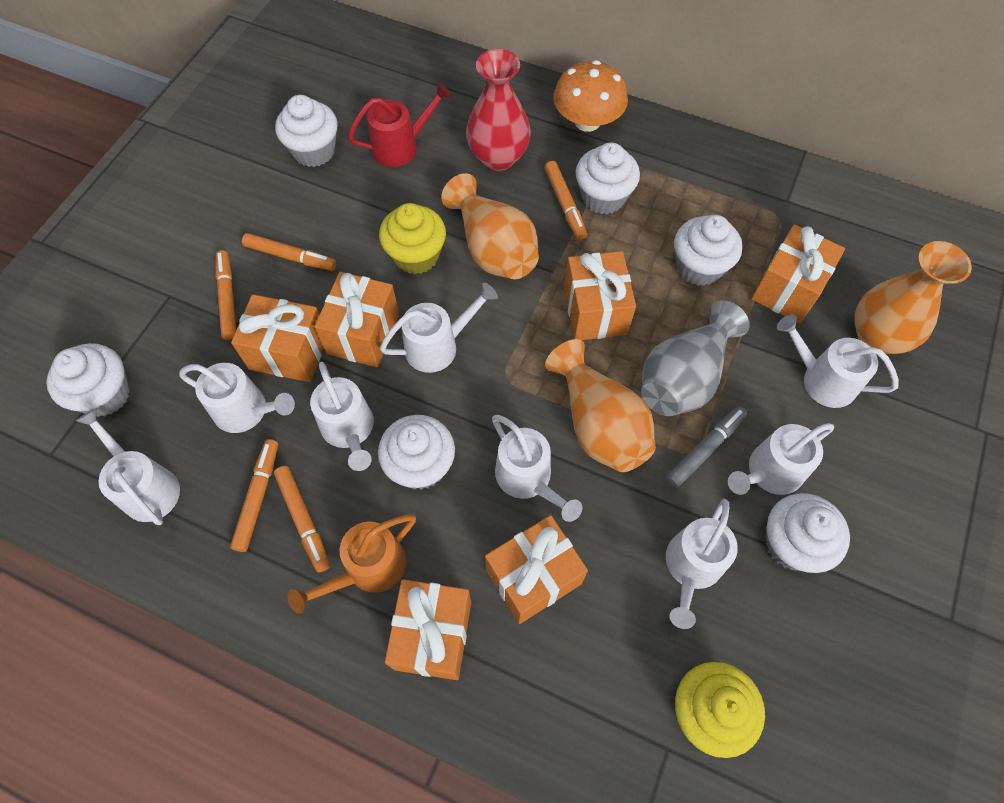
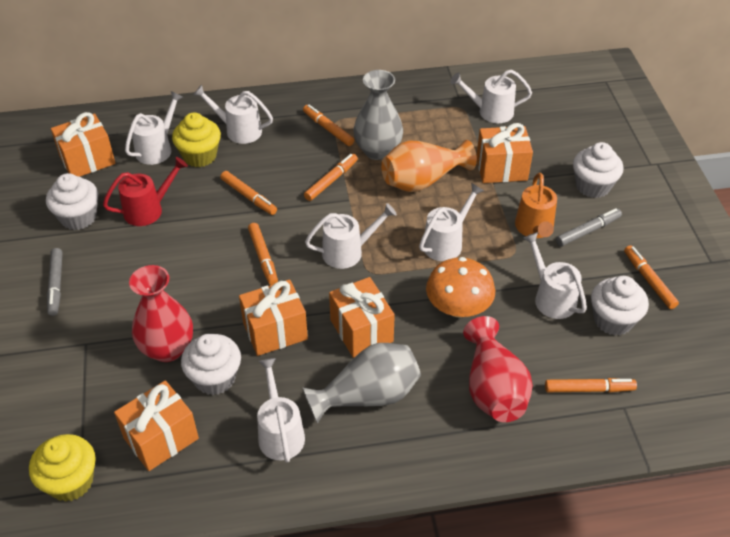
grey marker: 1 -> 2
grey vase: 1 -> 2
orange gift: 6 -> 5
orange marker: 5 -> 6
orange vase: 3 -> 1
red vase: 1 -> 2
white cupcake: 6 -> 4
white watering can: 8 -> 7

